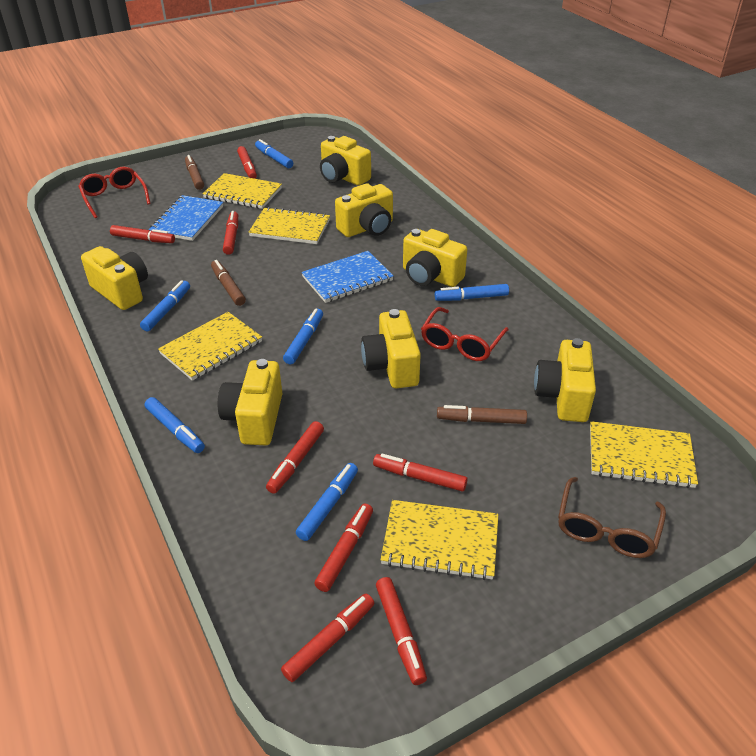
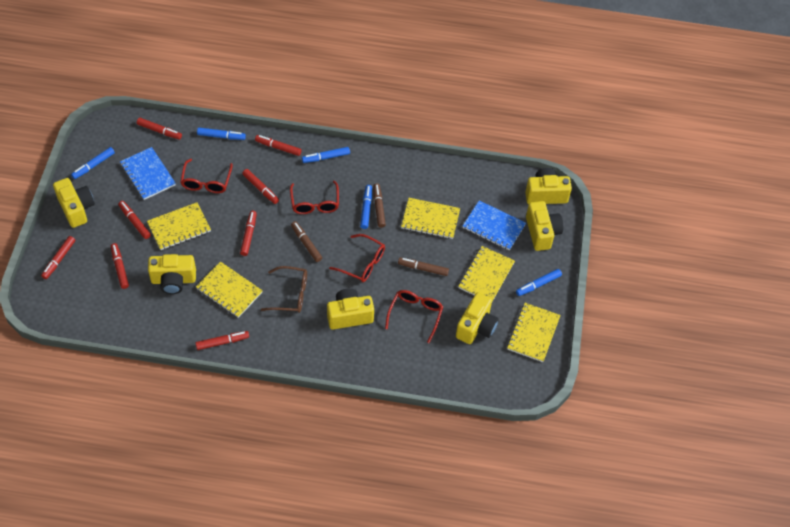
blue marker: 6 -> 5
red glasses: 2 -> 4
yellow camera: 7 -> 6

